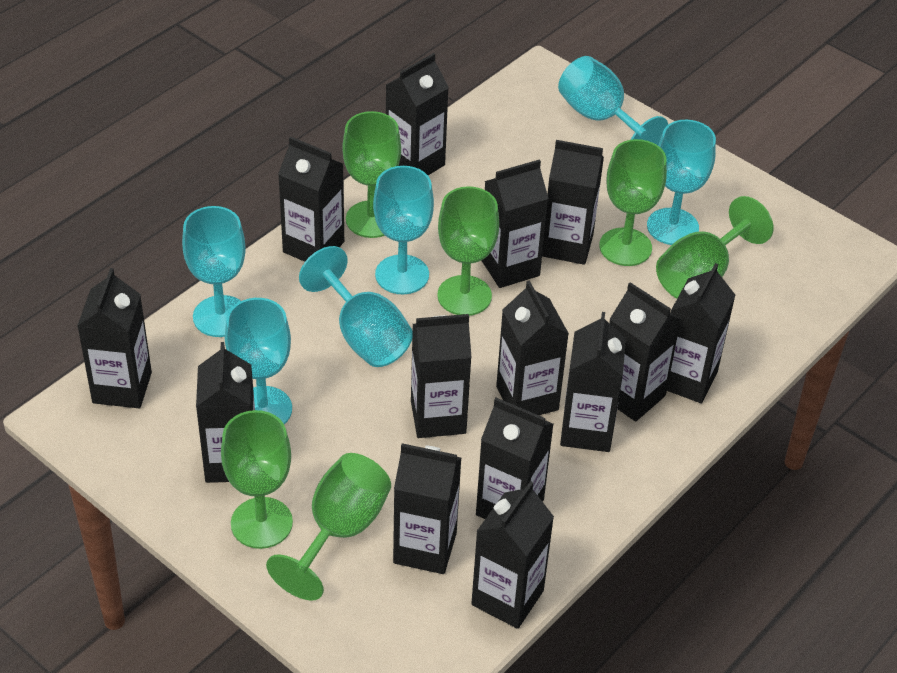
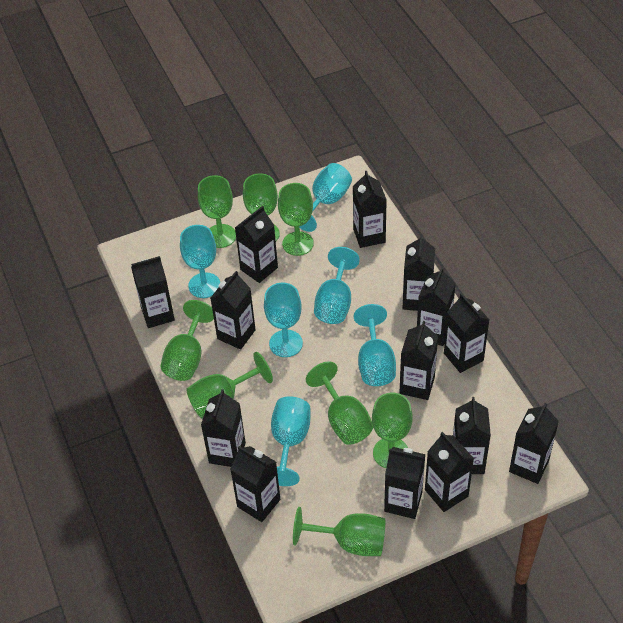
green goblet: 6 -> 8

